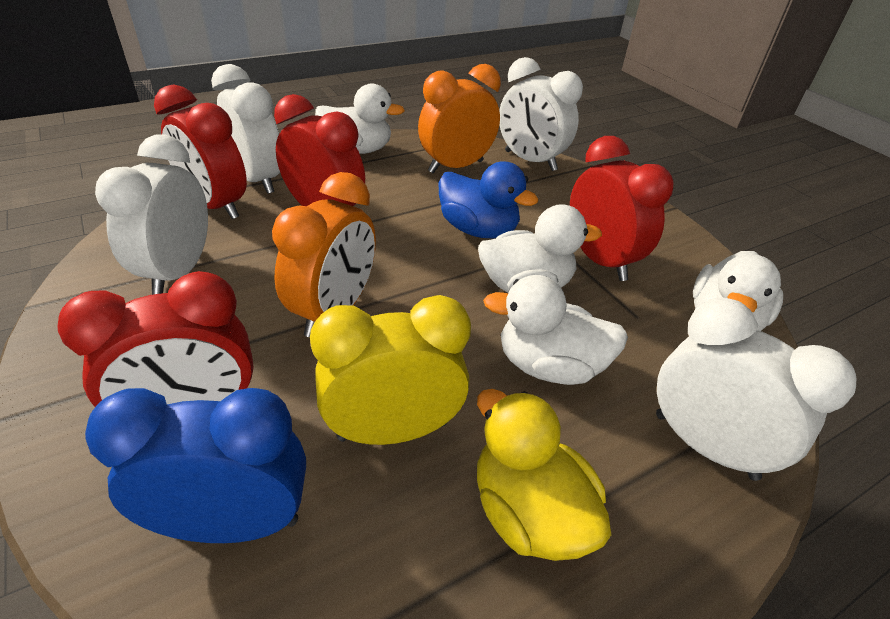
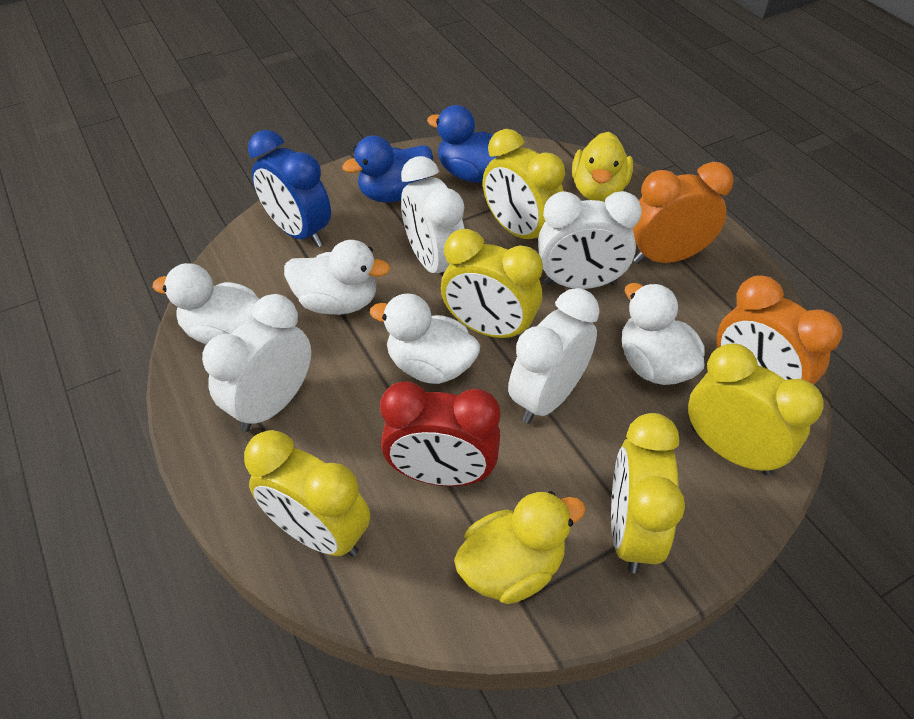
blue duck: 1 -> 2
red clock: 4 -> 1
yellow clock: 1 -> 5
yellow duck: 1 -> 2

